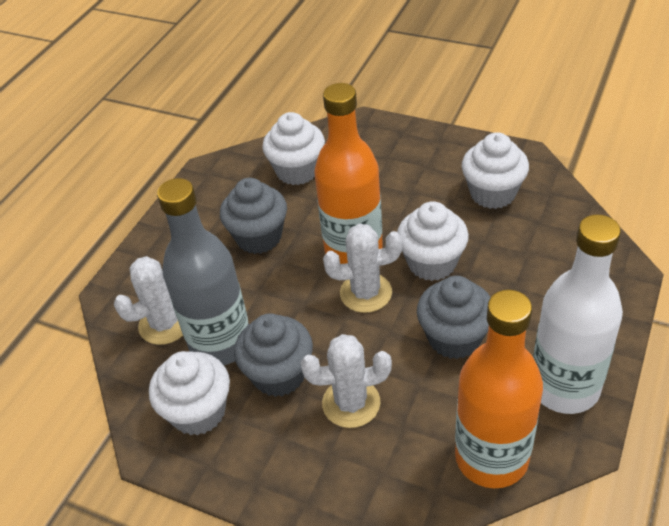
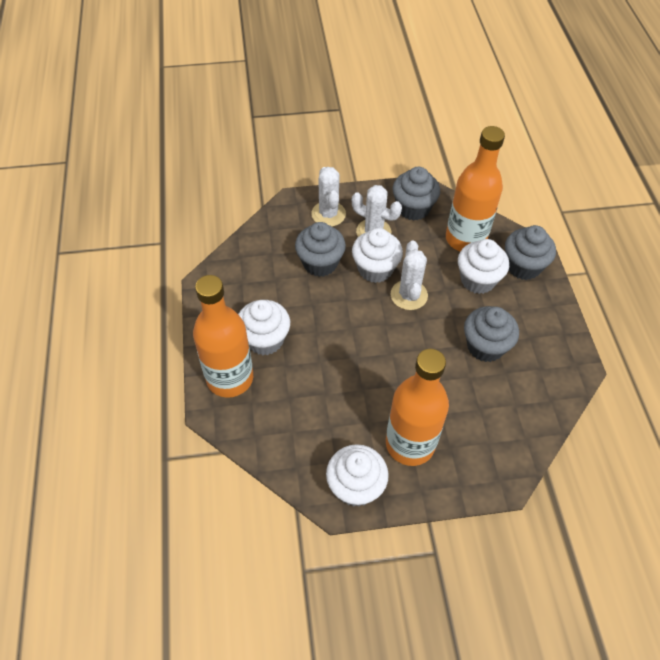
grey bottle: 1 -> 0
grey cupcake: 3 -> 4
orange bottle: 2 -> 3
white bottle: 1 -> 0

